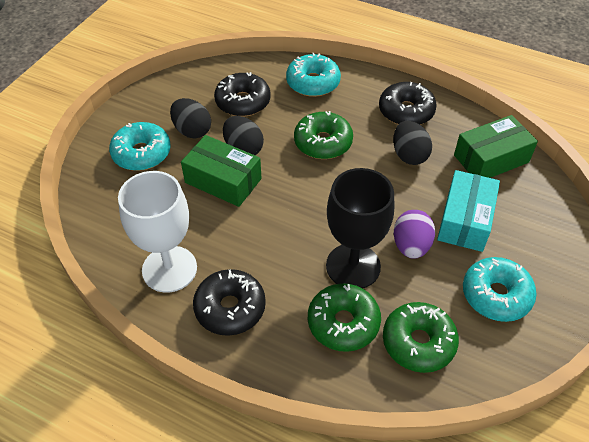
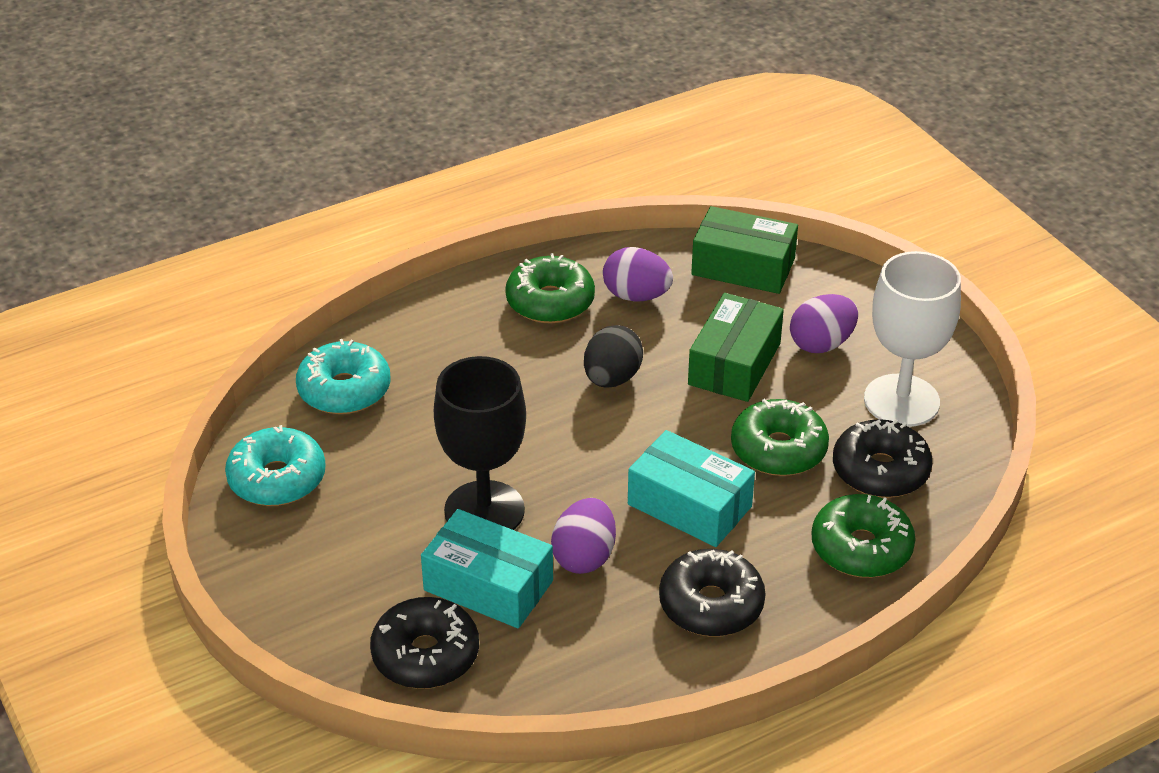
black egg: 3 -> 1
purple egg: 1 -> 3
turquoise box: 1 -> 2
turquoise donut: 3 -> 2

